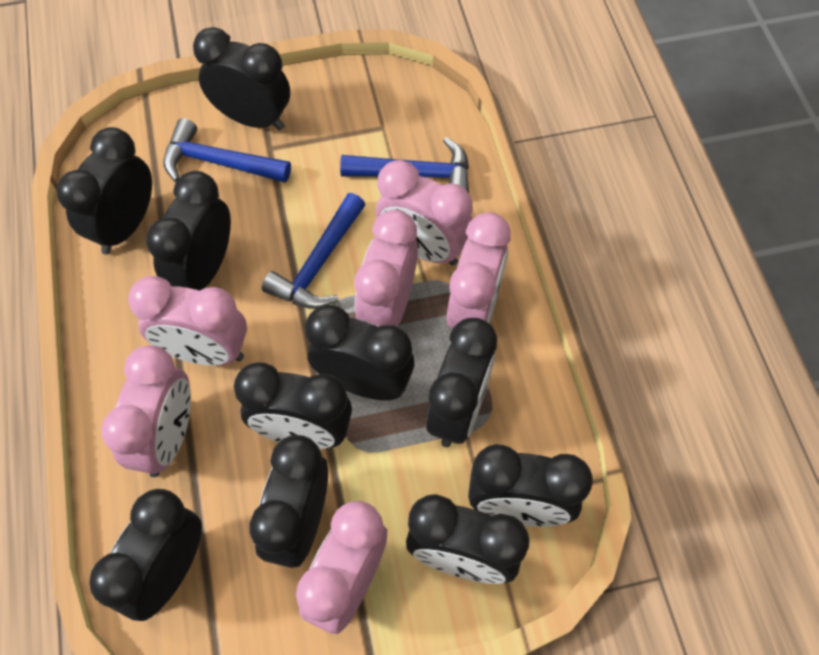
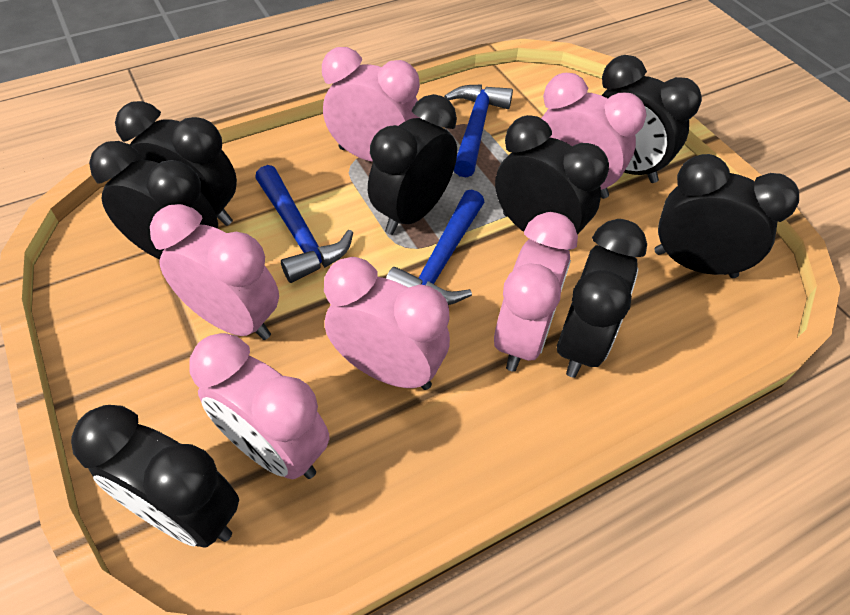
black clock: 10 -> 8

